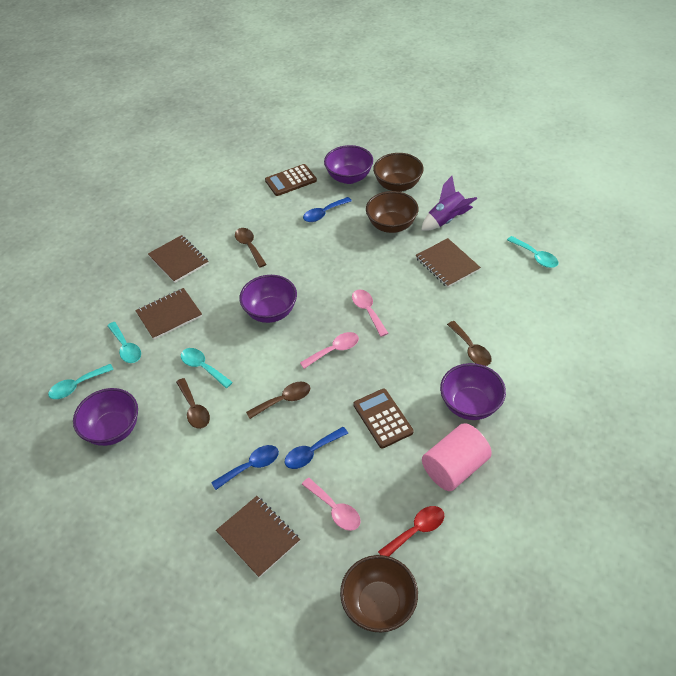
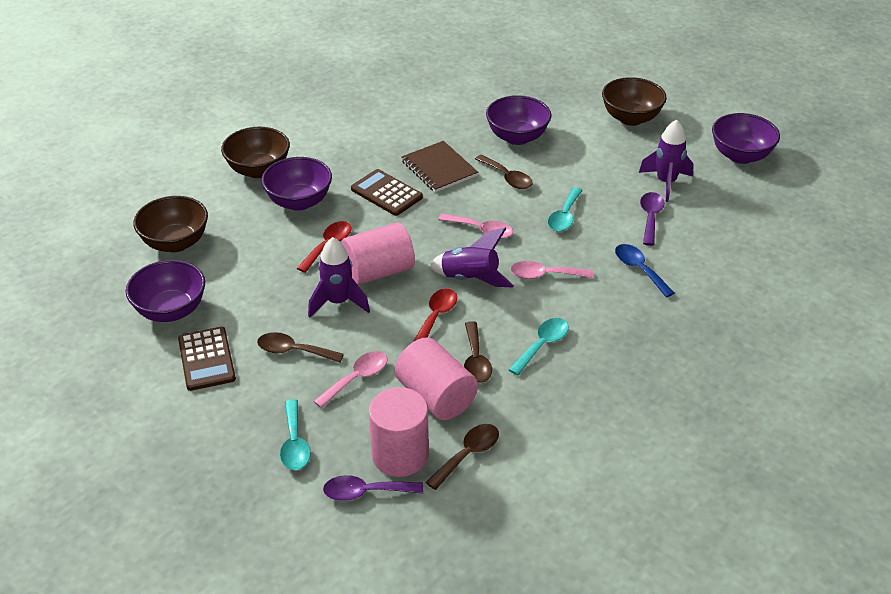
blue spoon: 3 -> 1
brown notebook: 4 -> 1
pink cylinder: 1 -> 3
purple rocket: 1 -> 3
purple spoon: 0 -> 2
red spoon: 1 -> 2
turquoise spoon: 4 -> 3

